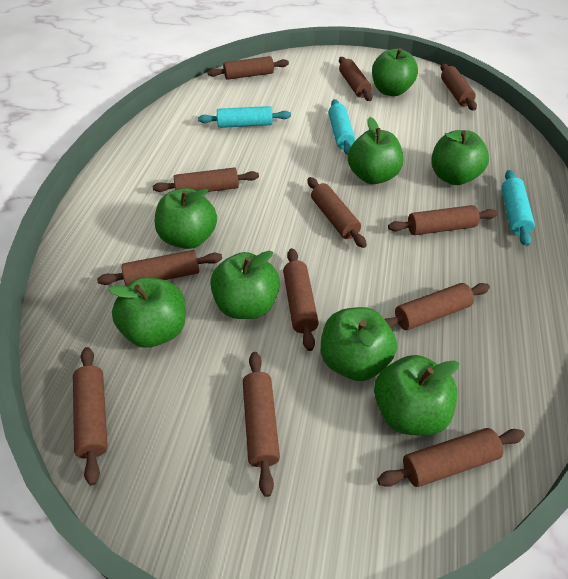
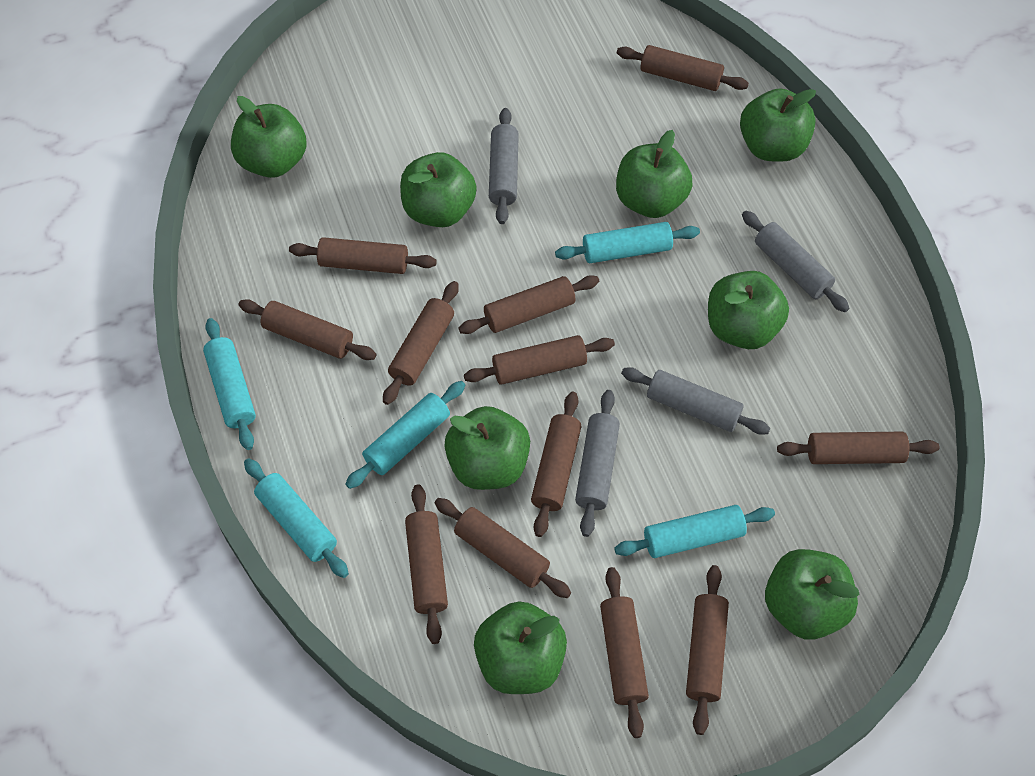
grey rolling pin: 0 -> 4
turquoise rolling pin: 3 -> 5

